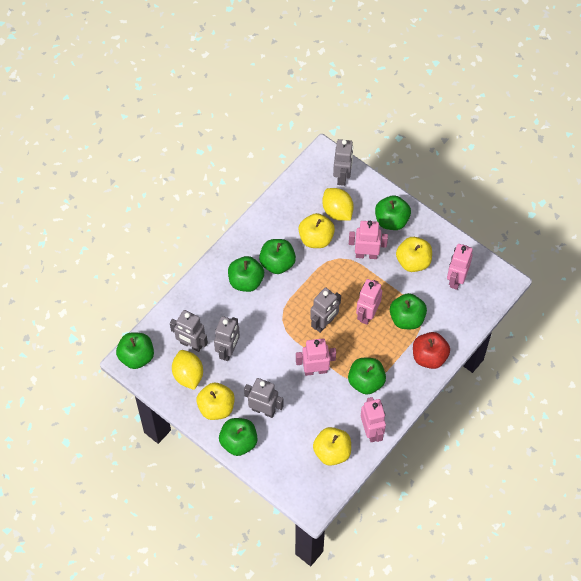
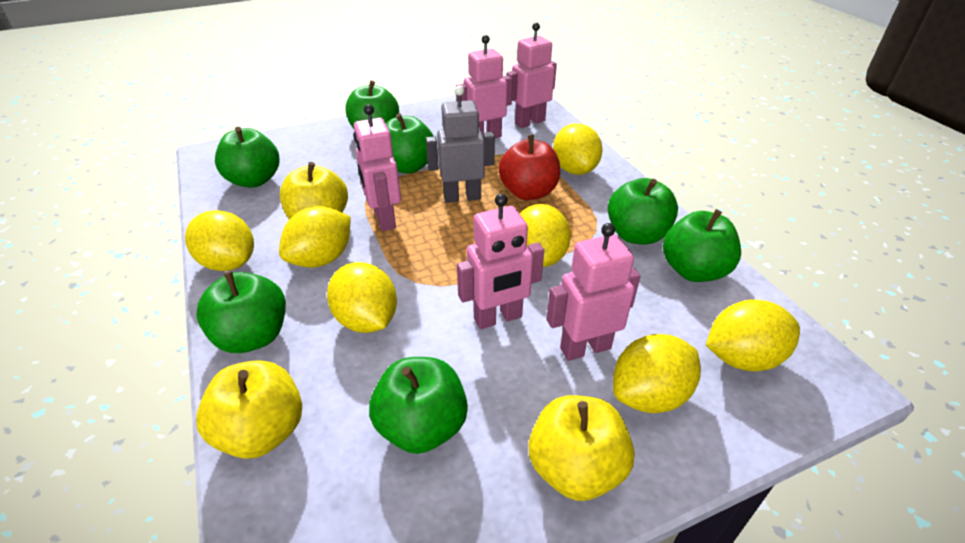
grey robot: 5 -> 1
yellow apple: 4 -> 3
yellow lemon: 2 -> 7

